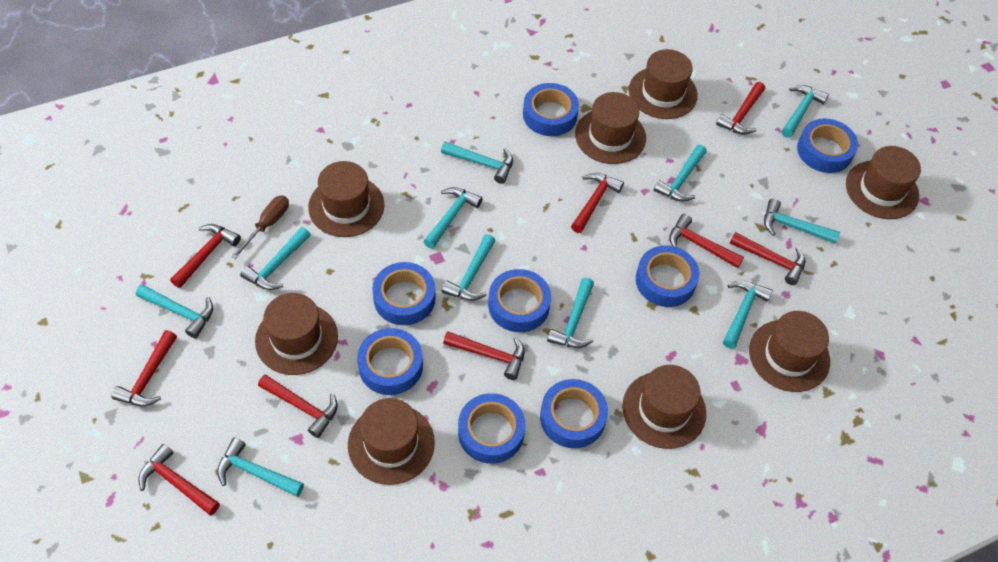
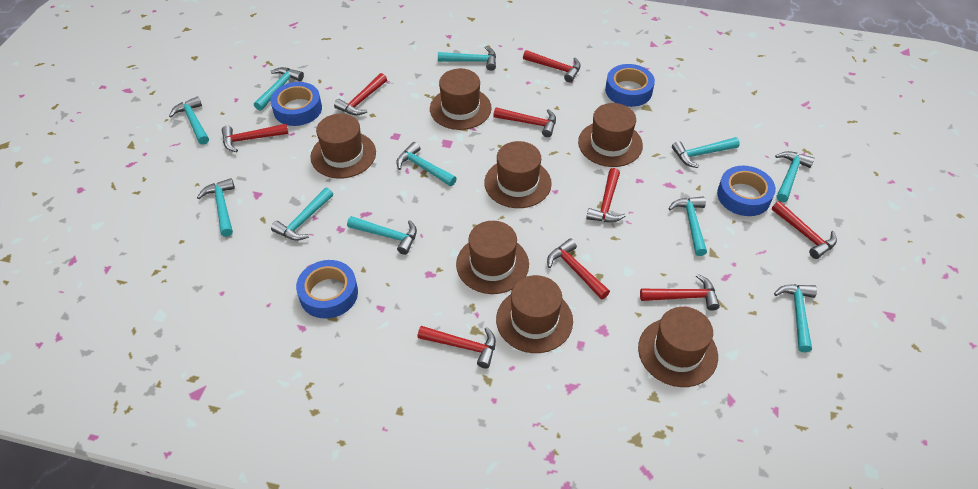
blue tape: 8 -> 4
brown hat: 8 -> 7
brown screwdriver: 1 -> 0

